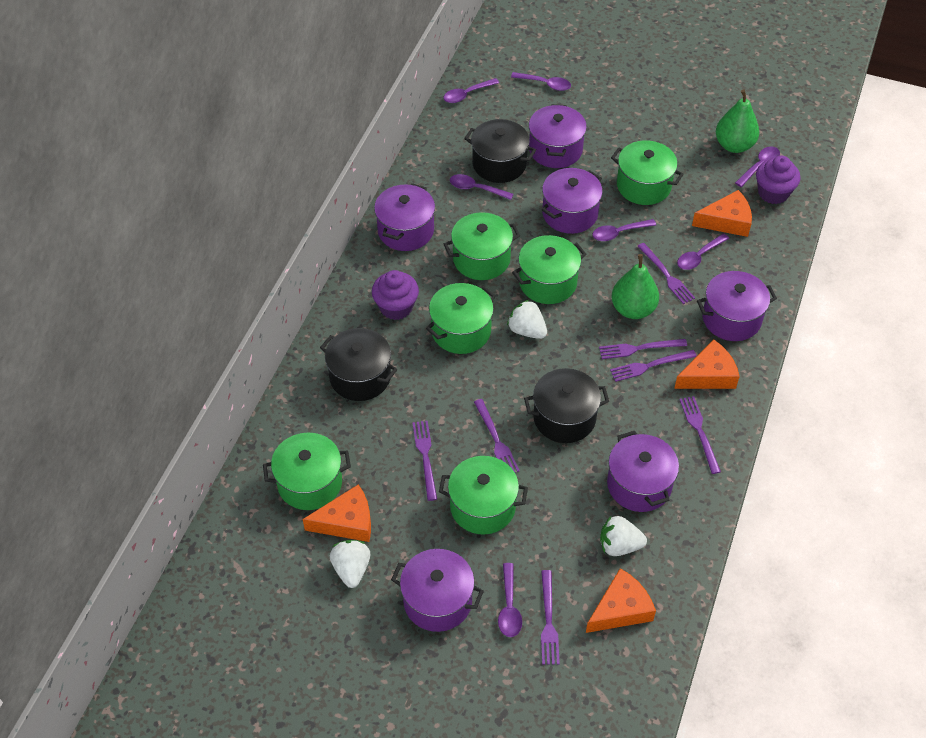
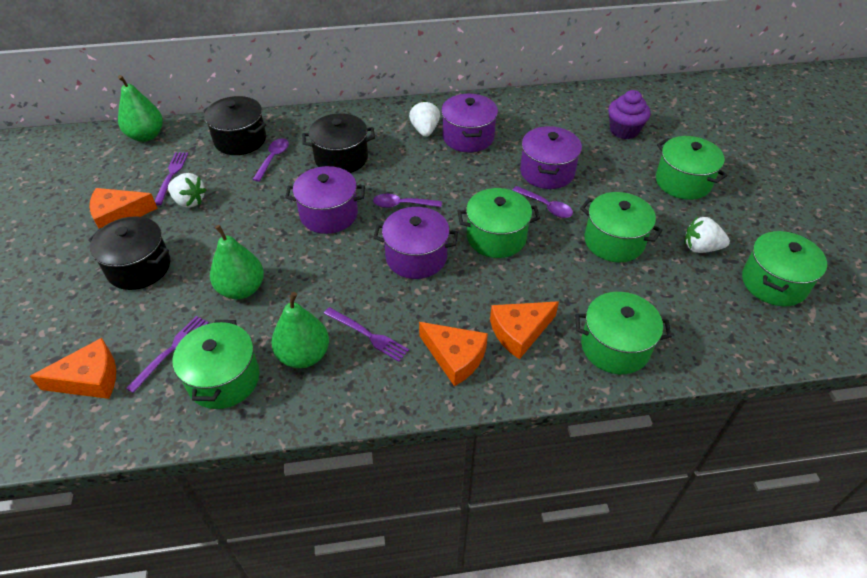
green pear: 2 -> 3
purple cupcake: 2 -> 1
purple fork: 7 -> 3
purple pot: 6 -> 4
purple spoon: 7 -> 3

